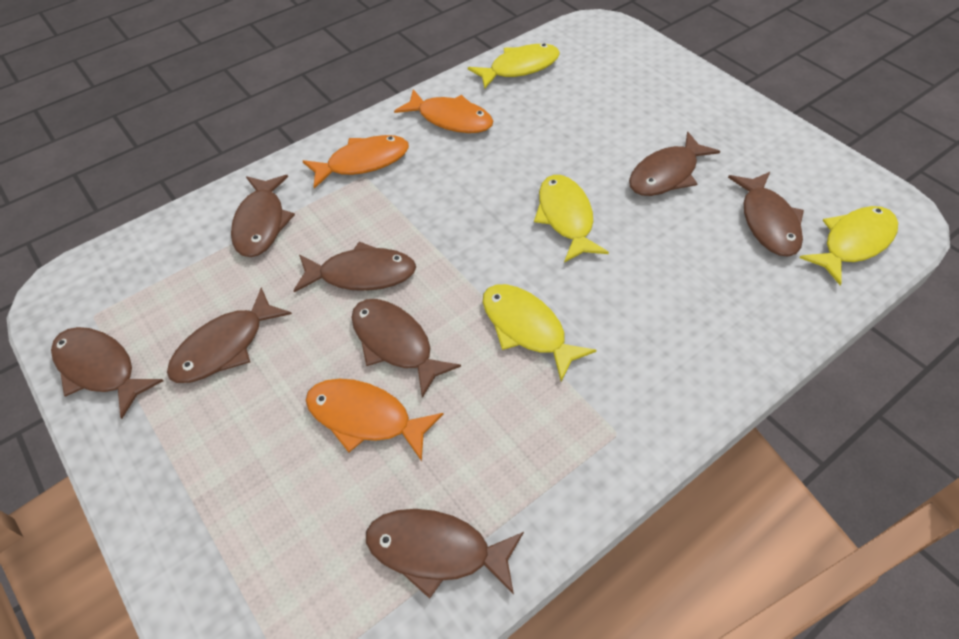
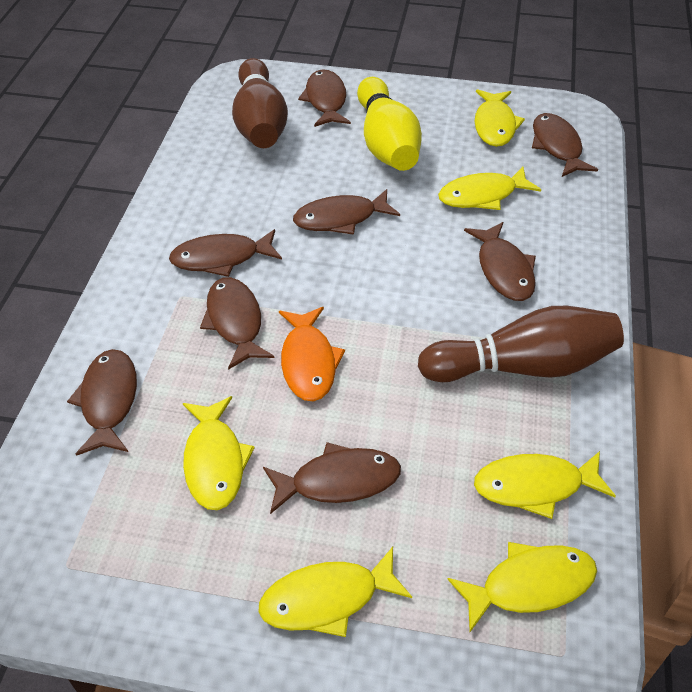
brown bowling pin: 0 -> 2
orange fish: 3 -> 1
yellow bowling pin: 0 -> 1
yellow fish: 4 -> 6

